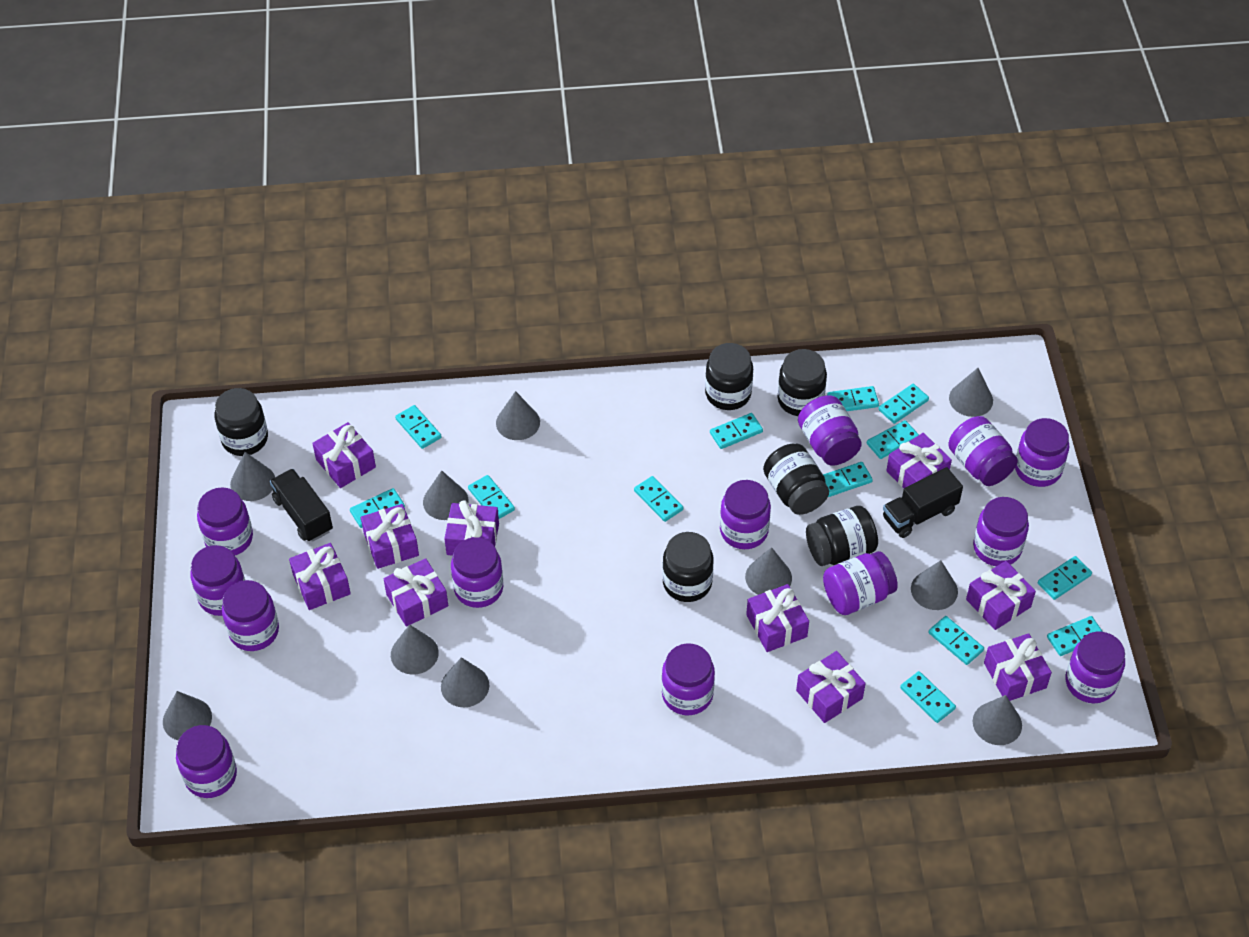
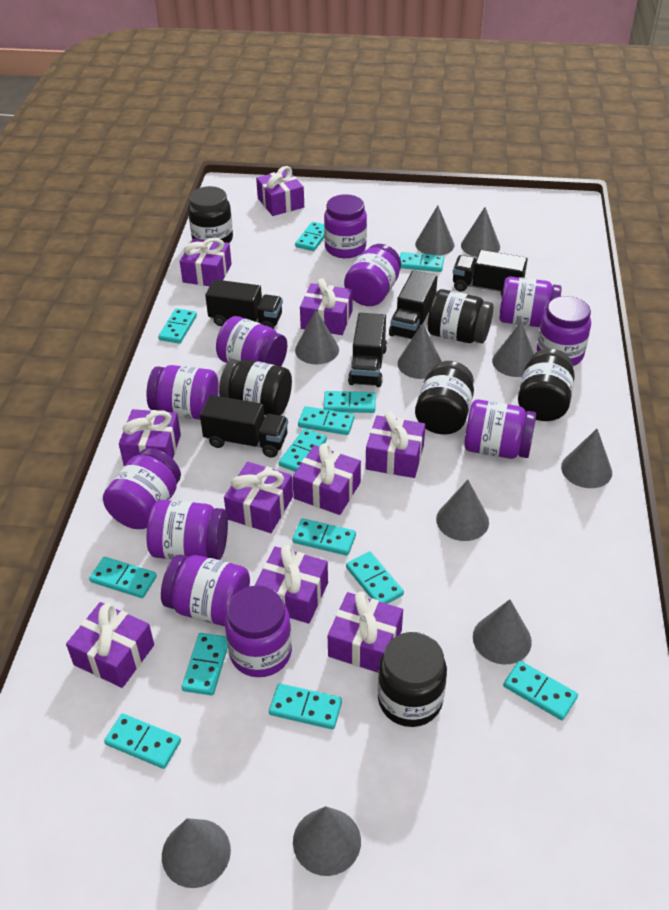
black truck: 2 -> 5
purple jar: 13 -> 11

